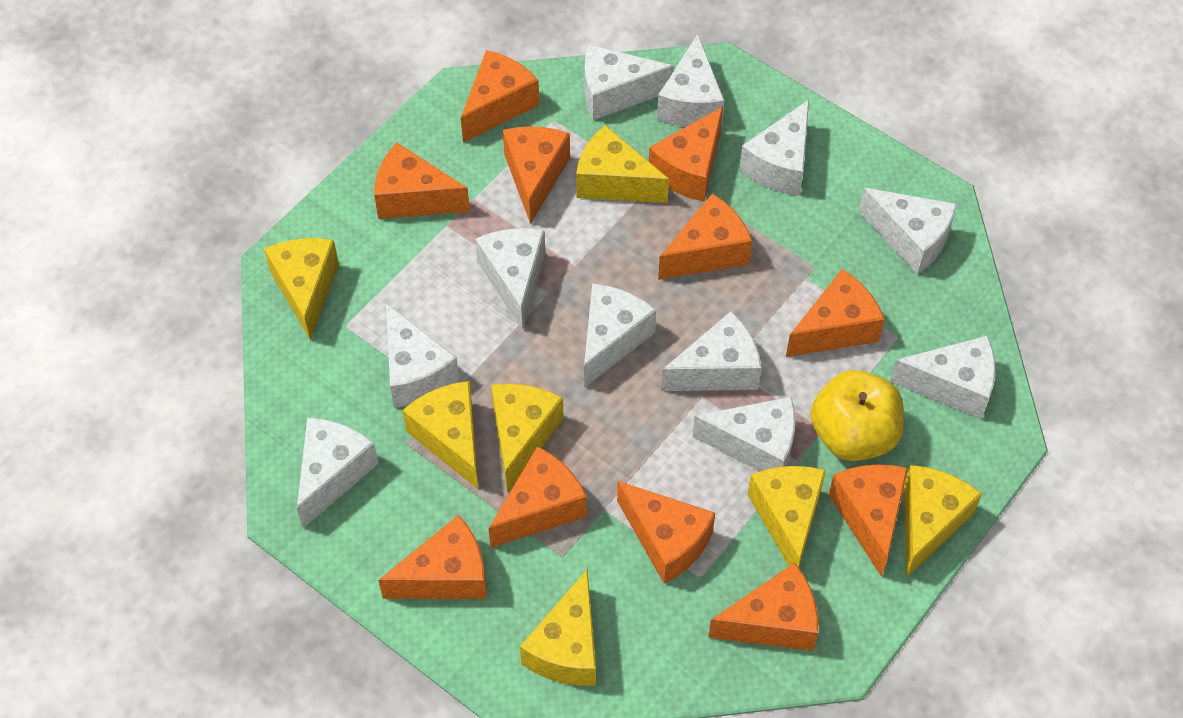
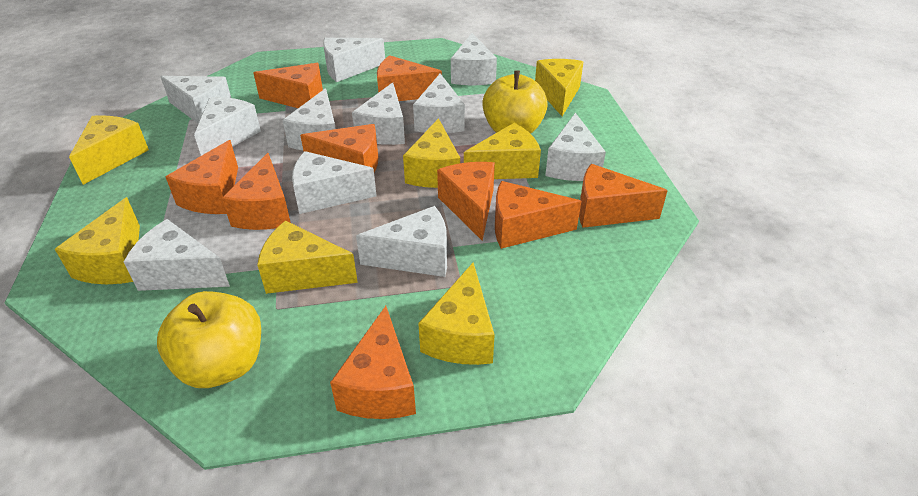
orange cheese: 11 -> 9
yellow apple: 1 -> 2

